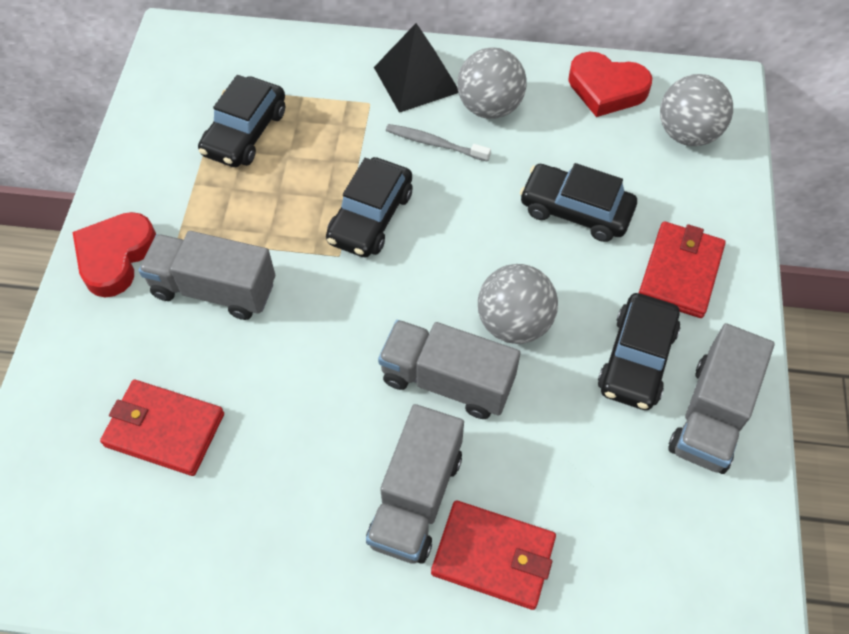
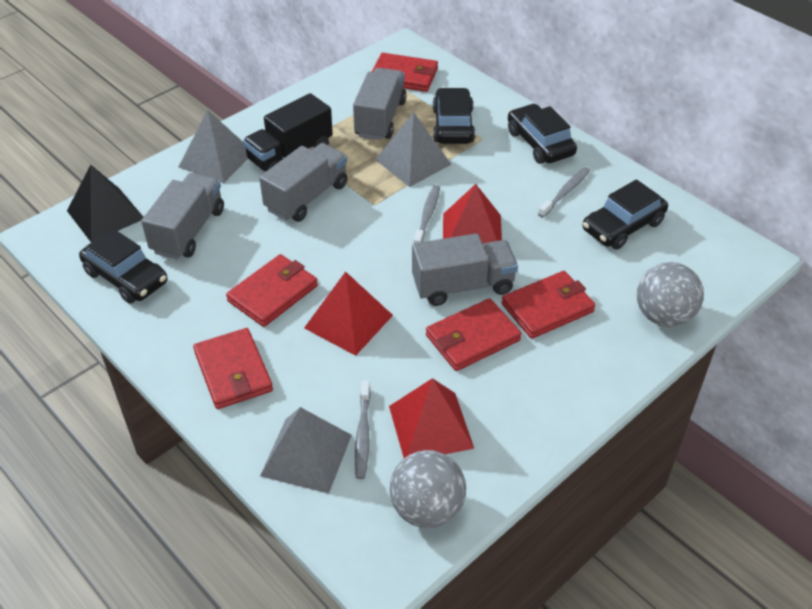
black truck: 0 -> 1
grey ball: 3 -> 2
grey pyramid: 0 -> 3
grey toothbrush: 1 -> 3
red heart: 2 -> 0
red pyramid: 0 -> 3
red wallet: 3 -> 5

